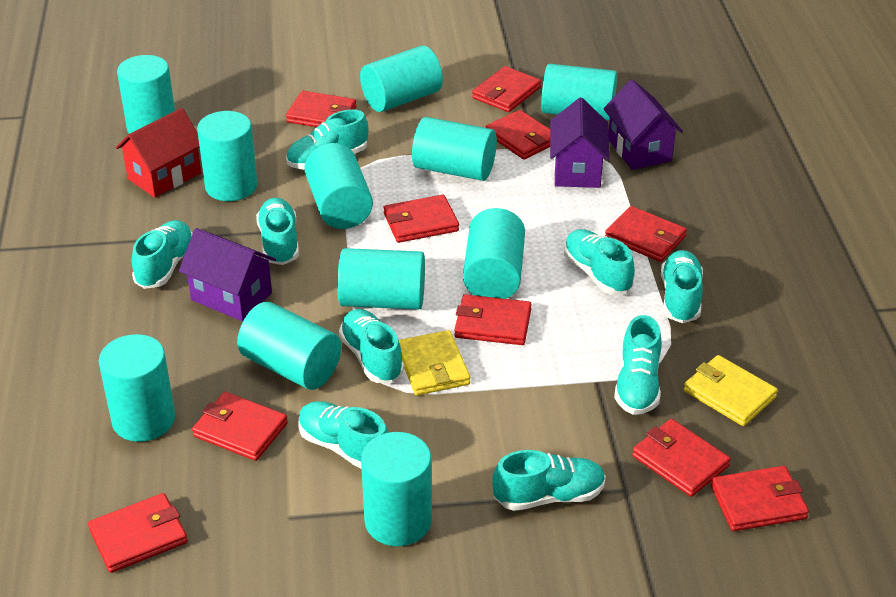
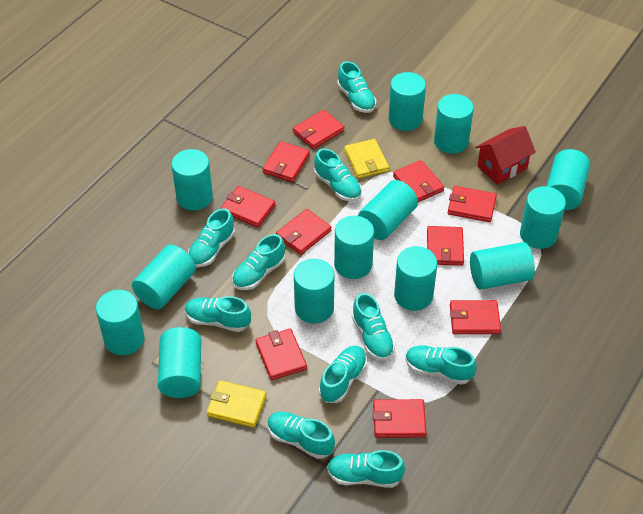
purple house: 3 -> 0
turquoise cylinder: 11 -> 13
turquoise shoe: 9 -> 10

